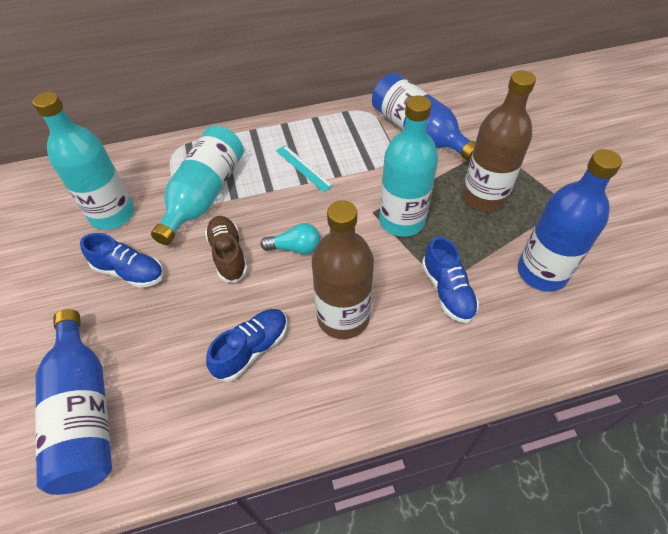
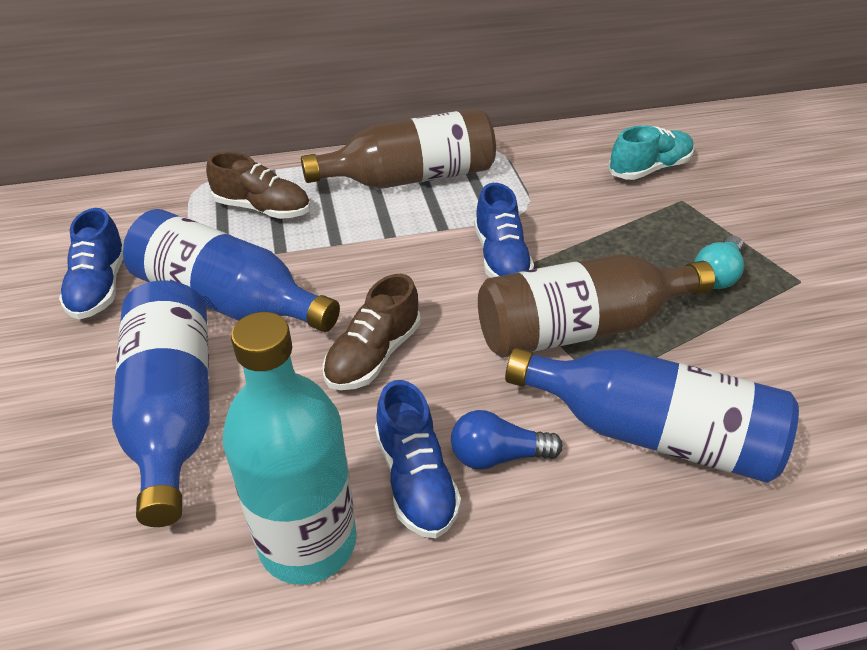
blue light bulb: 0 -> 1
brown shoe: 1 -> 2
turquoise bottle: 3 -> 1
turquoise ruler: 1 -> 0
turquoise shoe: 0 -> 1

